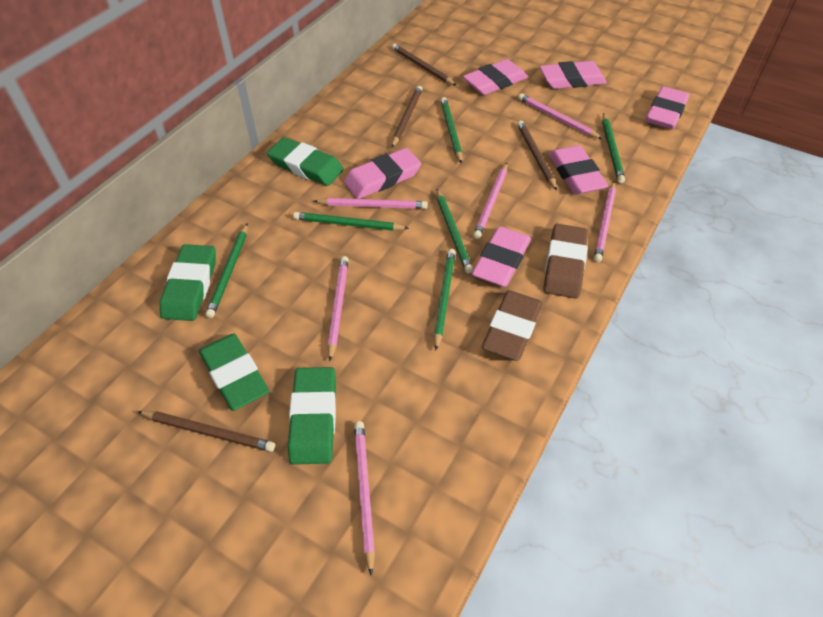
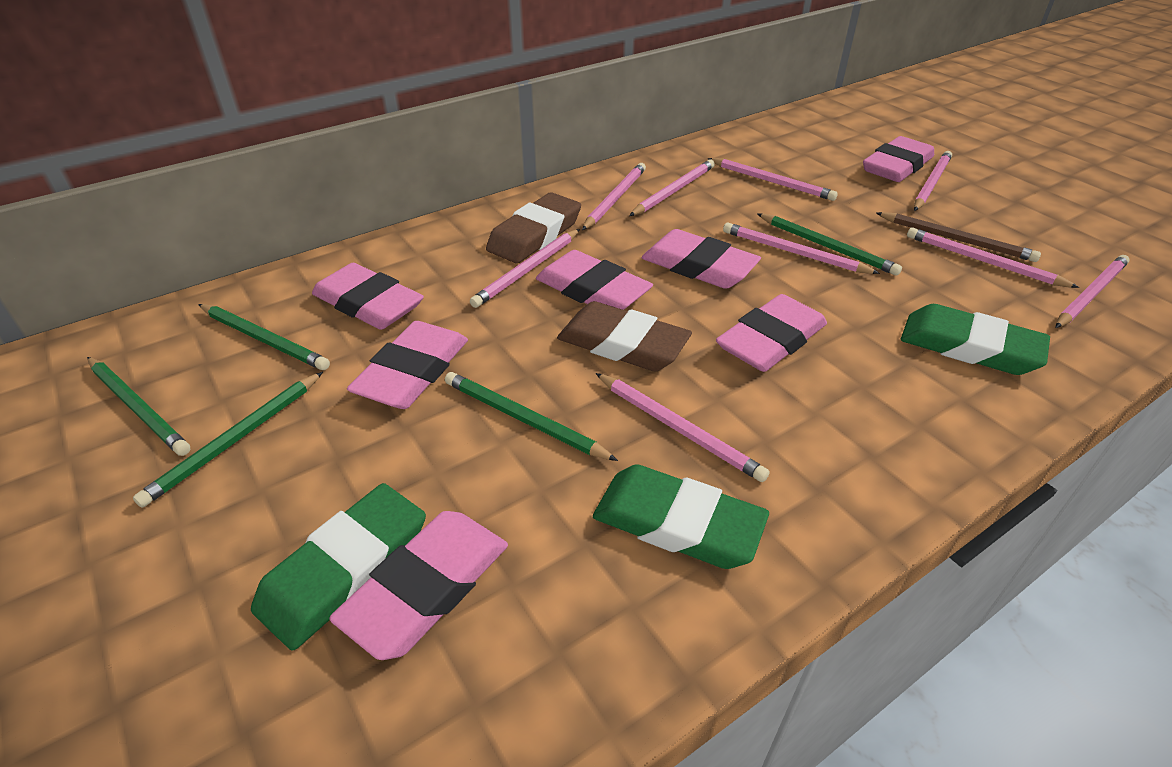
brown pencil: 4 -> 1
green eraser: 4 -> 3
green pencil: 6 -> 5
pink eraser: 6 -> 7
pink pencil: 6 -> 9

